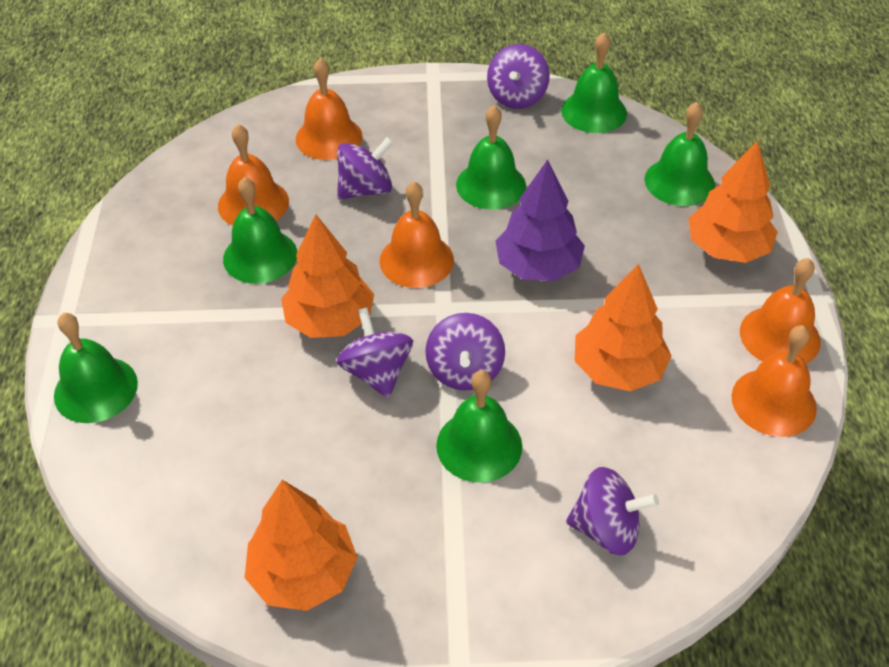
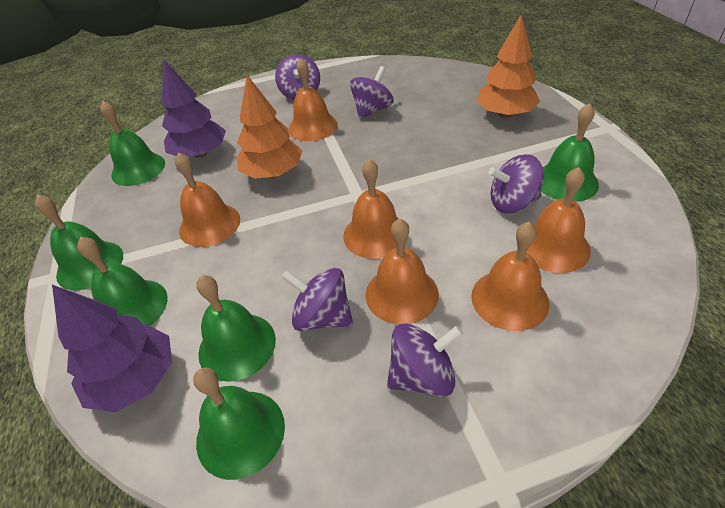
orange bell: 5 -> 6
orange tree: 4 -> 2
purple tree: 1 -> 2

